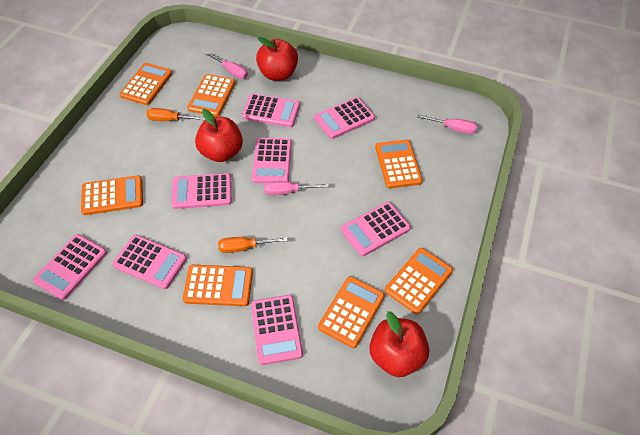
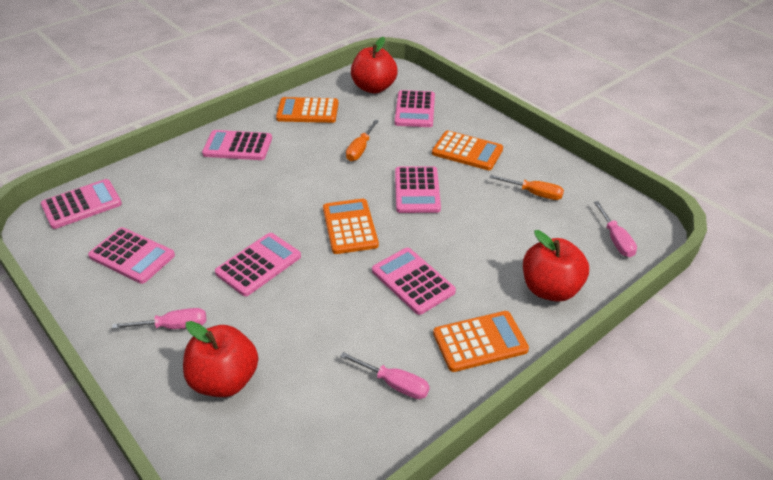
orange calculator: 7 -> 4
pink calculator: 8 -> 7

